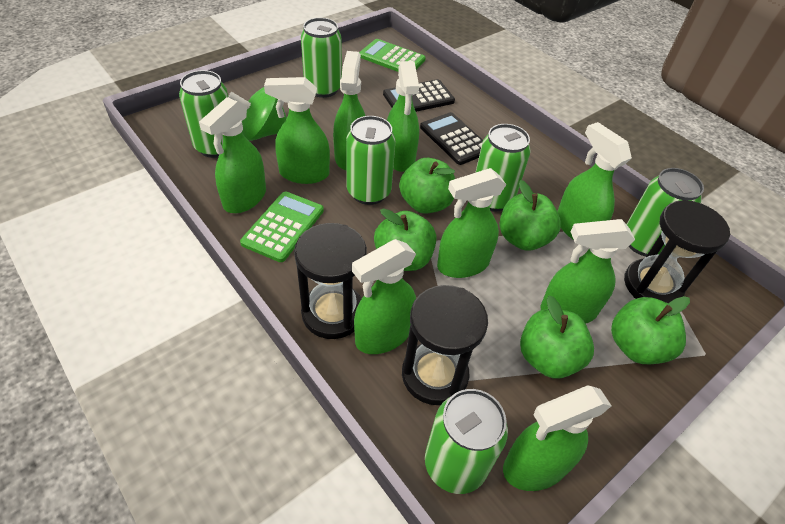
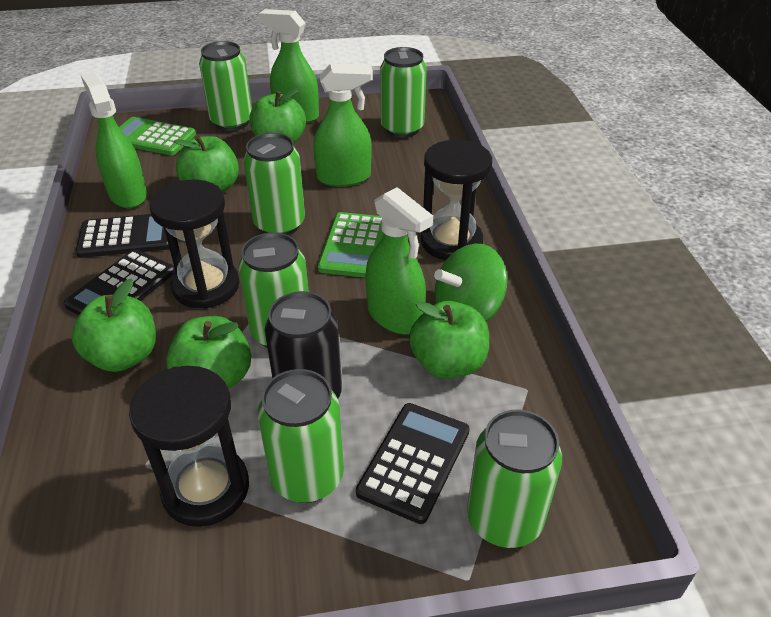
black calculator: 2 -> 3
black can: 0 -> 1
green spray bottle: 9 -> 4

